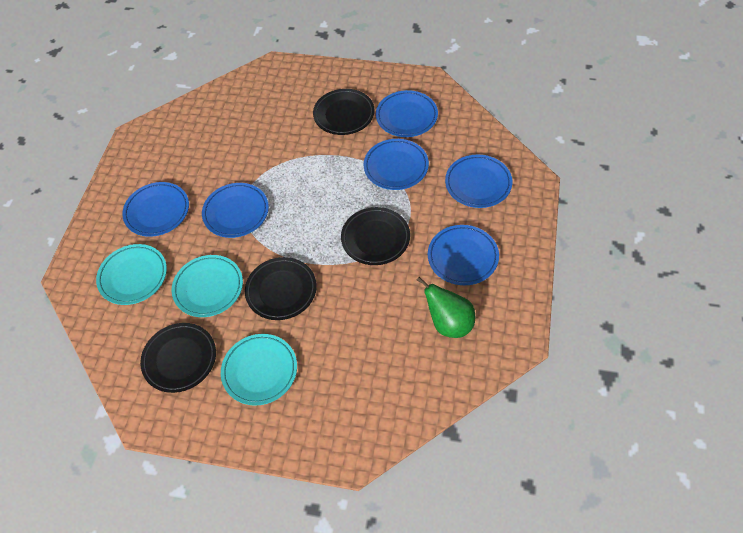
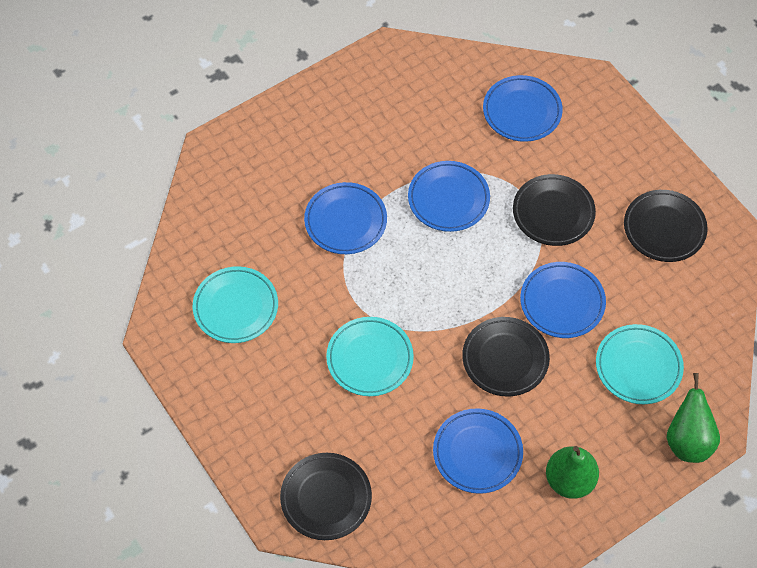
blue plate: 6 -> 5
green pear: 1 -> 2

